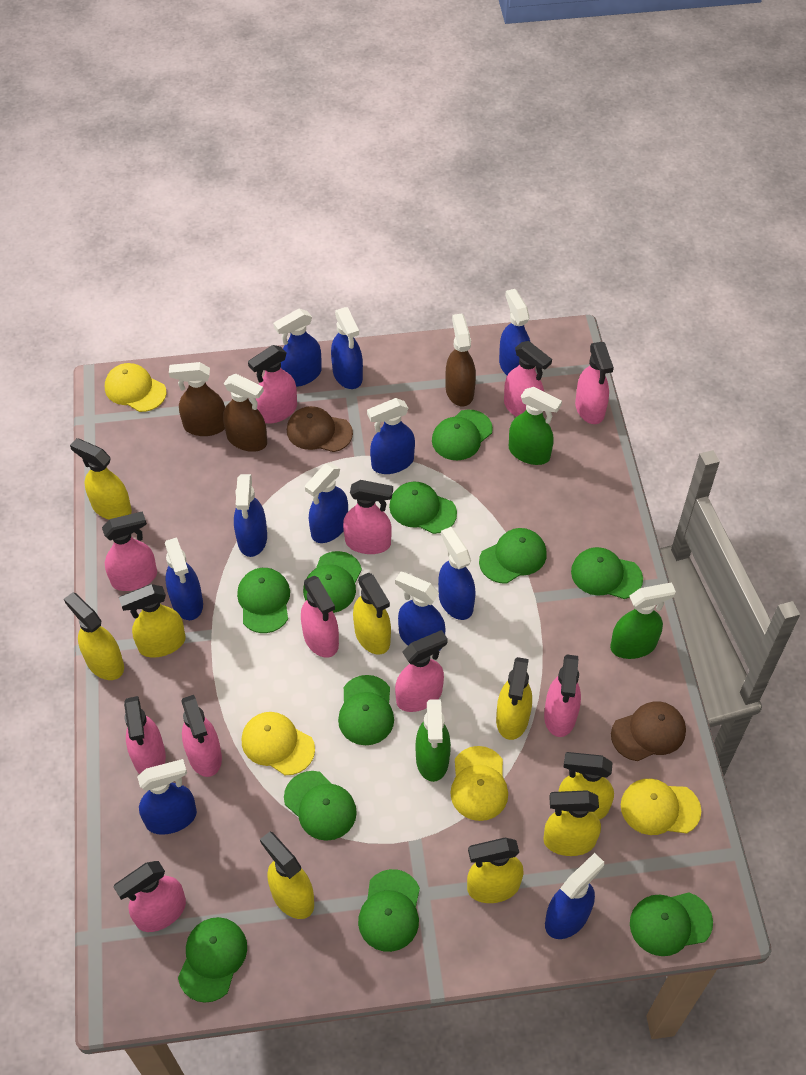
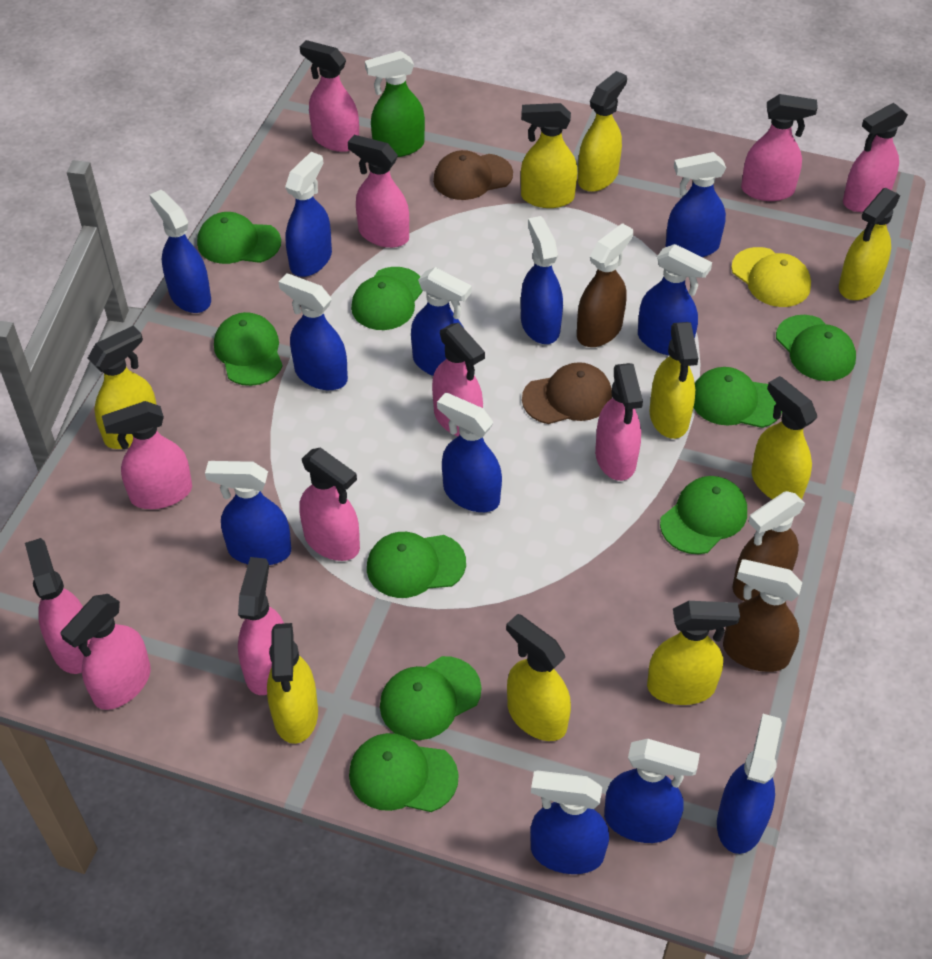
blue spray bottle: 11 -> 12
green cap: 11 -> 9
green spray bottle: 3 -> 1
yellow cap: 4 -> 1

